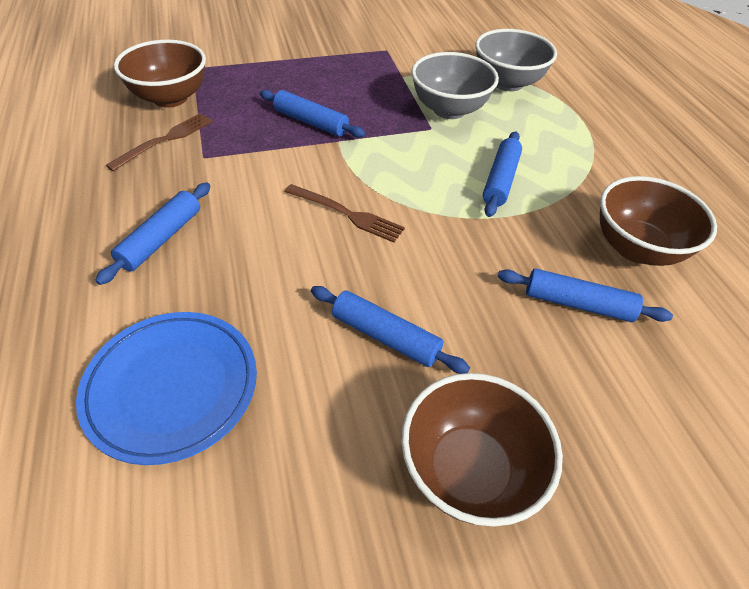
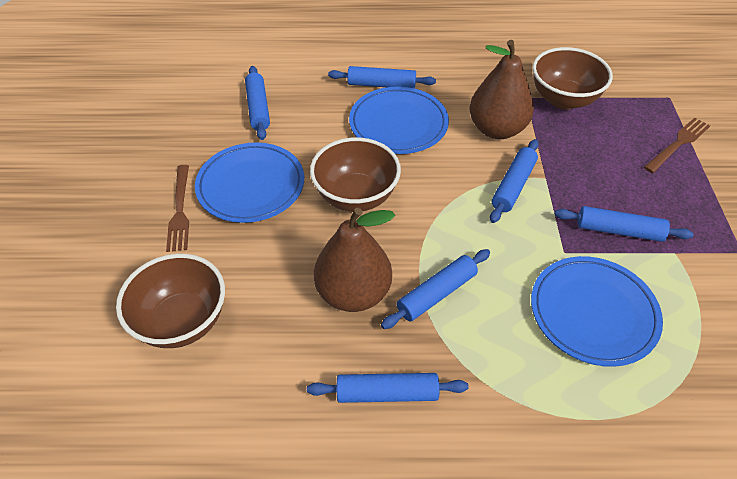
blue plate: 1 -> 3
blue rolling pin: 5 -> 6
brown pear: 0 -> 2
grey bowl: 2 -> 0

